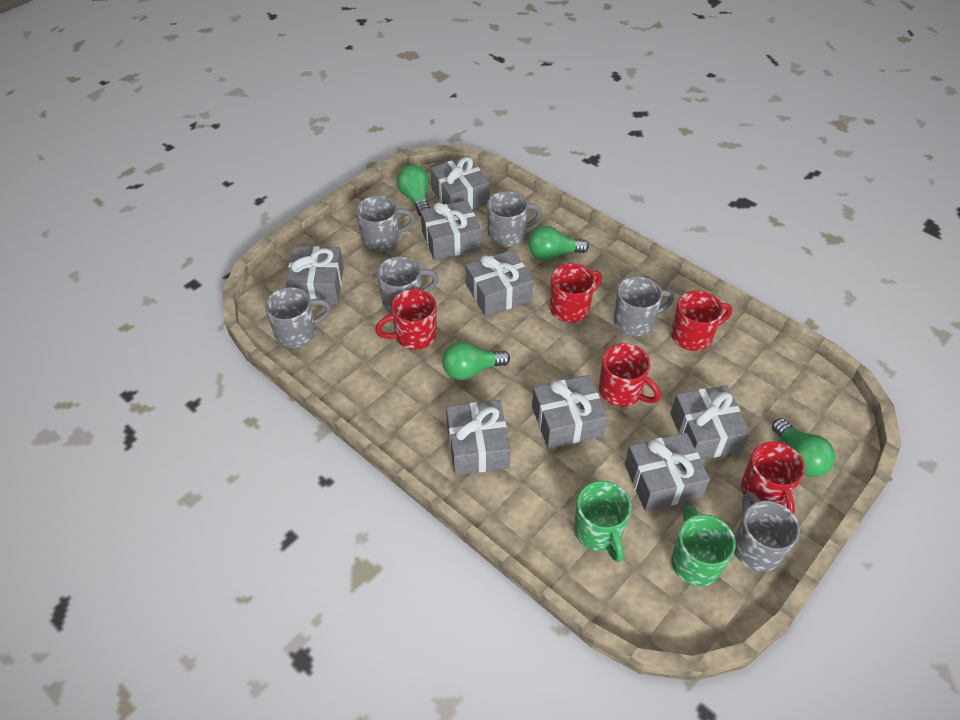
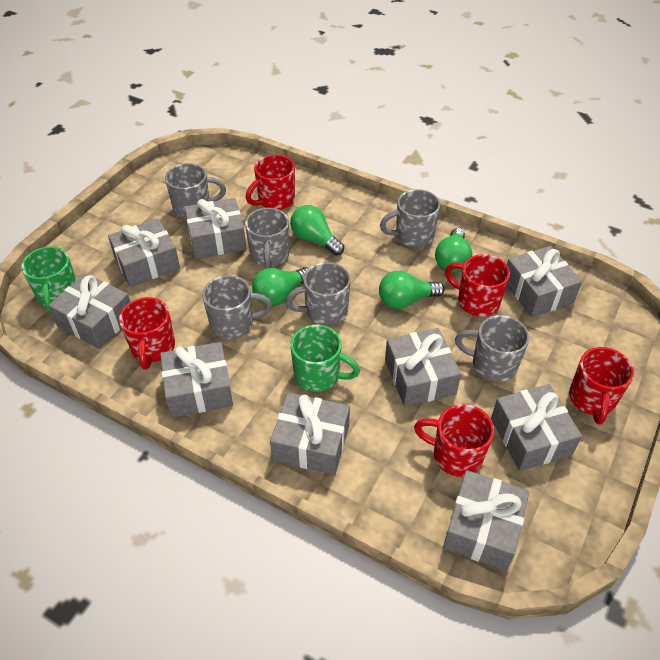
grey gift: 8 -> 9

